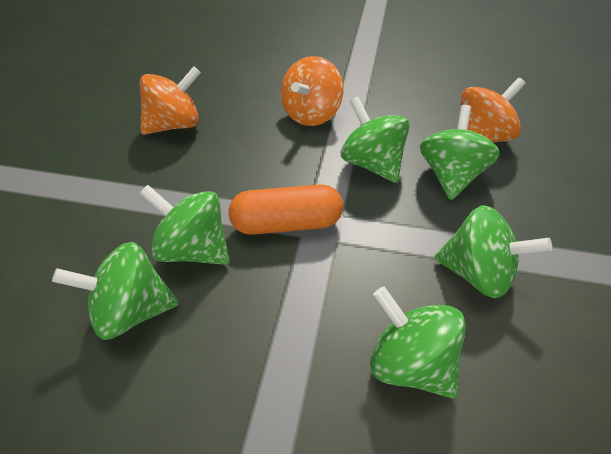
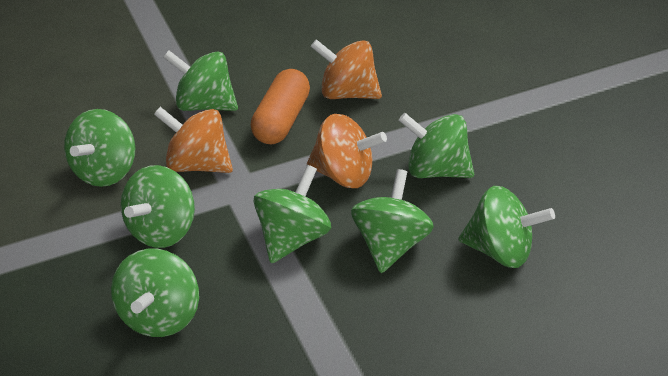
green spinning top: 6 -> 8

